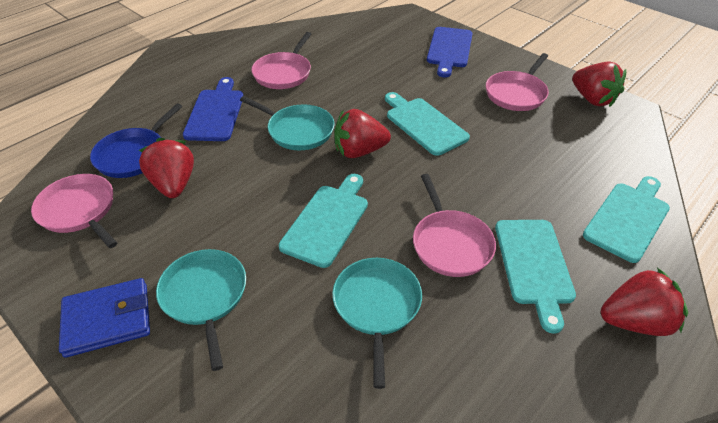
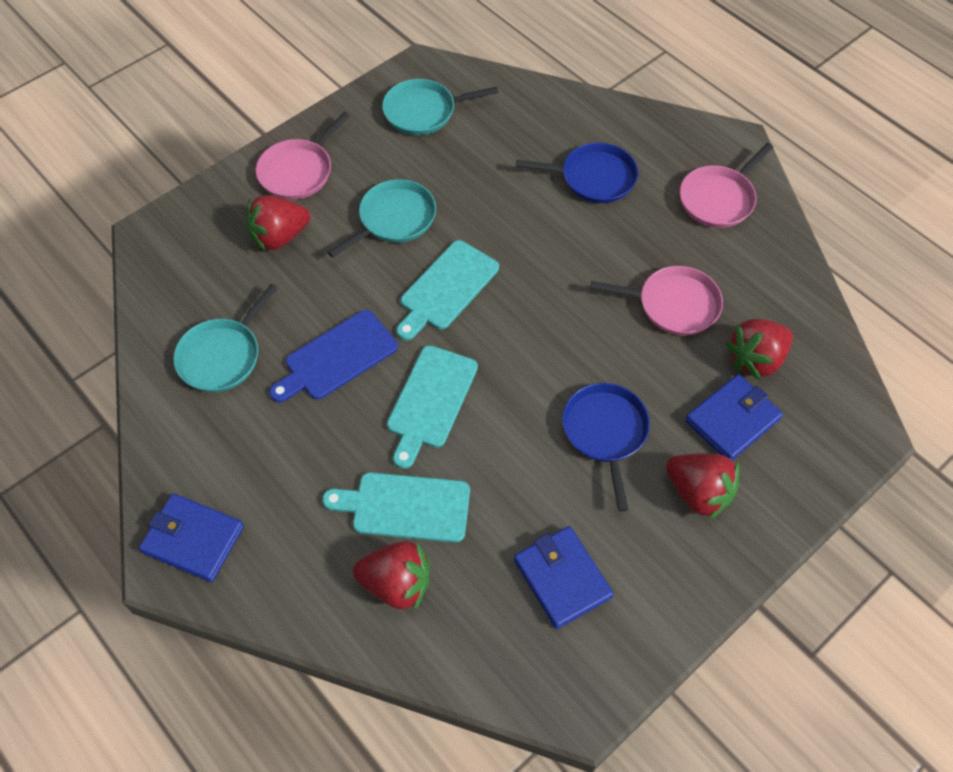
blue cutting board: 2 -> 1
blue pan: 1 -> 2
blue wallet: 1 -> 3
pink pan: 4 -> 3
turquoise cutting board: 4 -> 3

